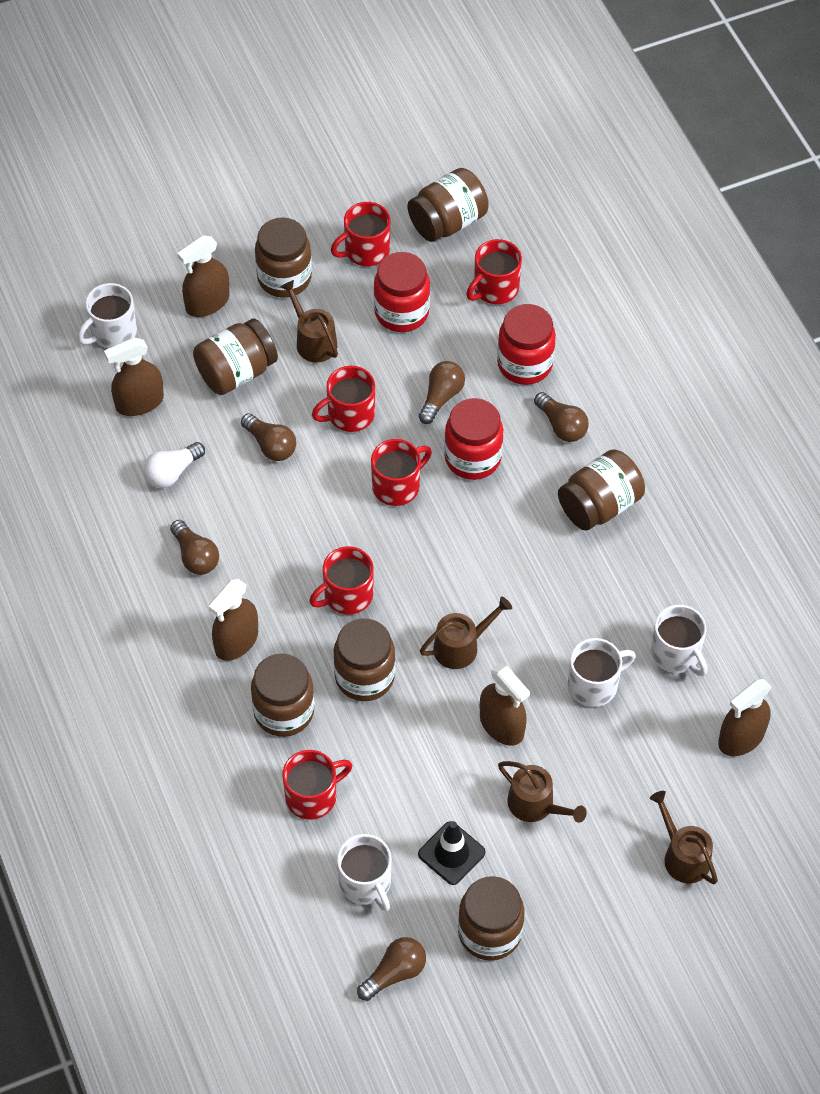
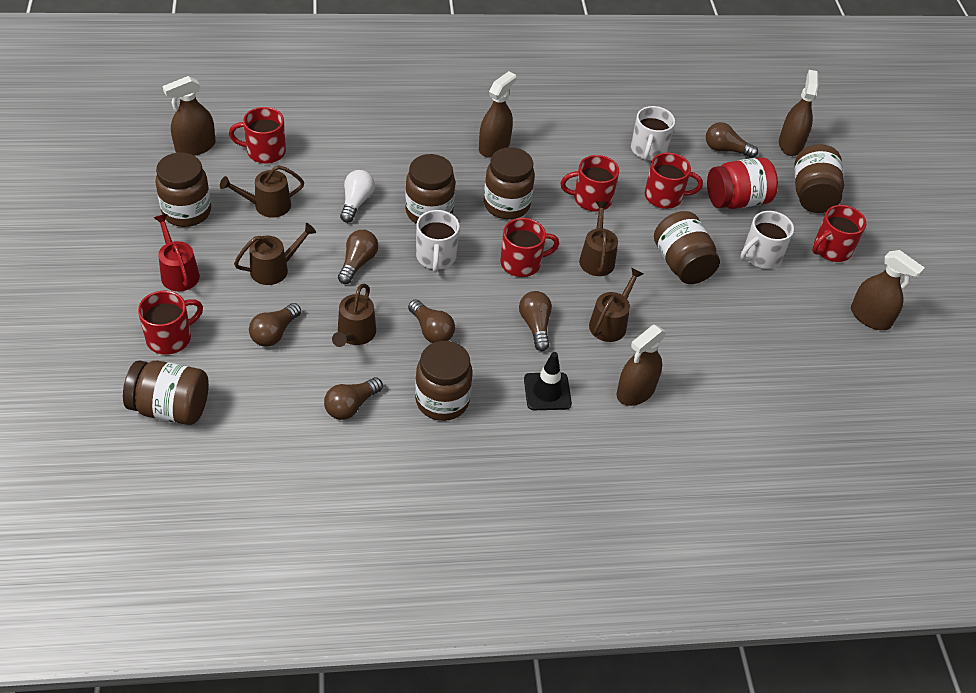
brown light bulb: 5 -> 6
brown watering can: 4 -> 5
red jar: 3 -> 1
red watering can: 0 -> 1
white mug: 4 -> 3

